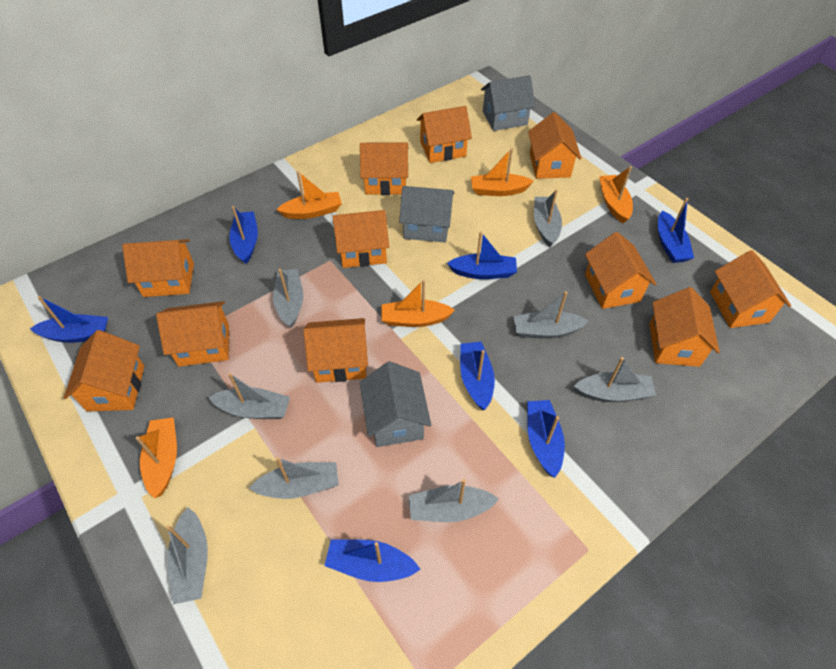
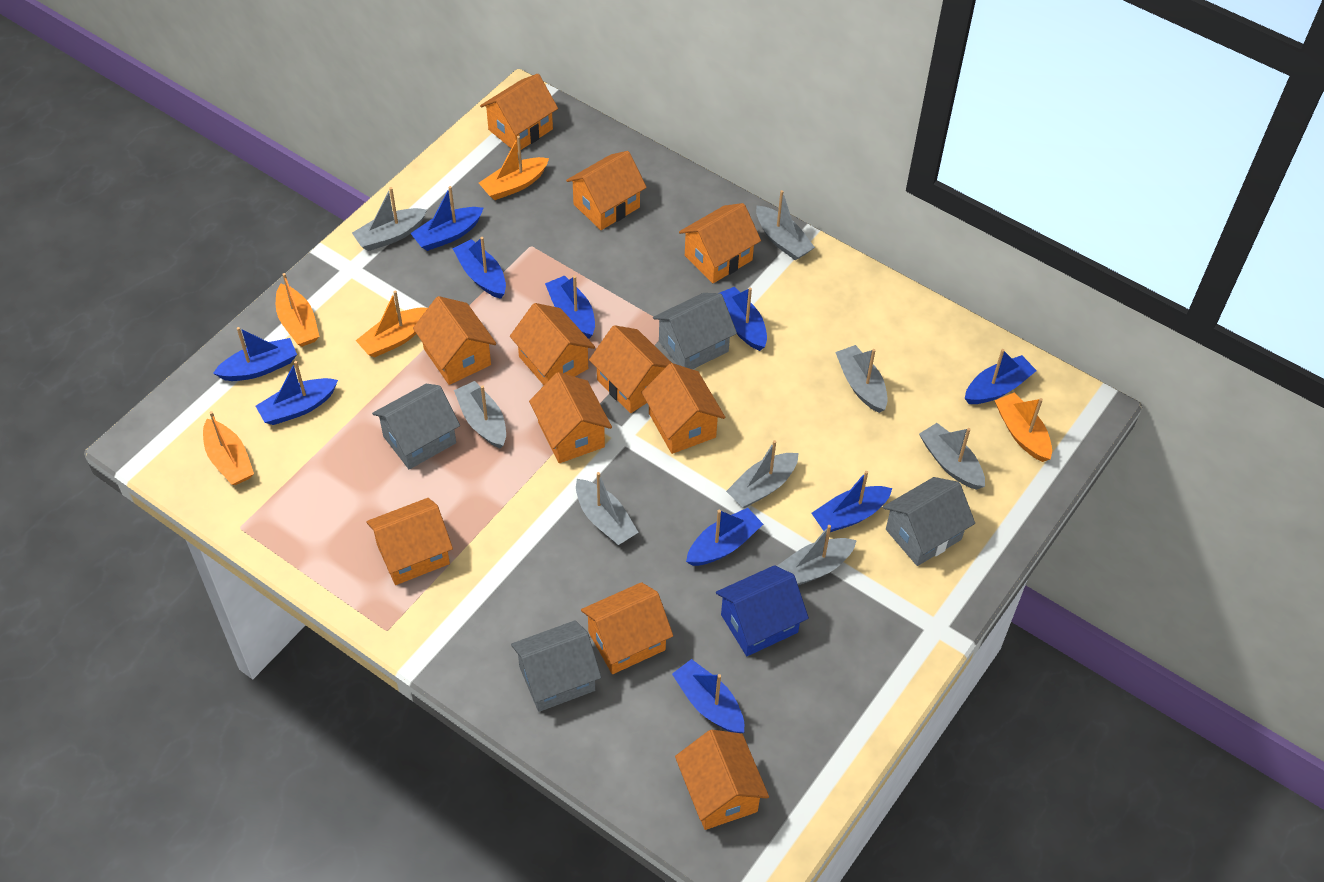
blue boat: 7 -> 10
blue house: 0 -> 1
grey house: 3 -> 4

